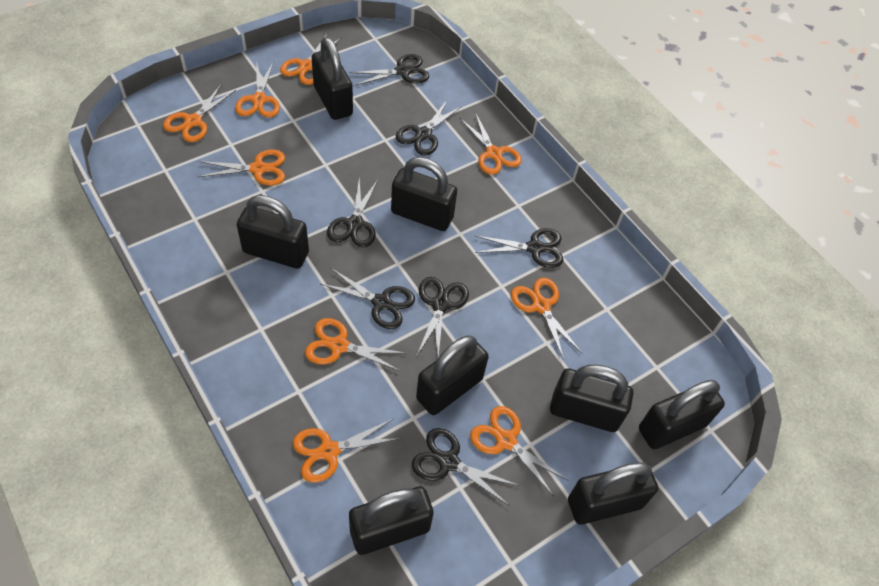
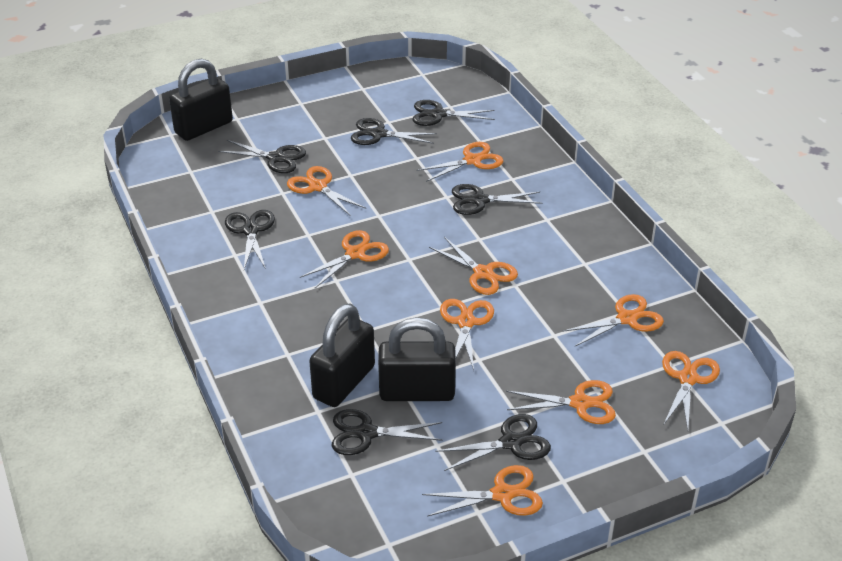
black padlock: 8 -> 3

